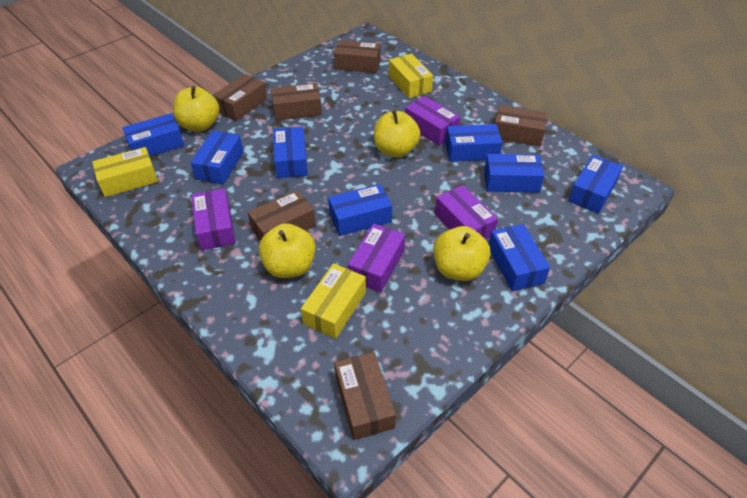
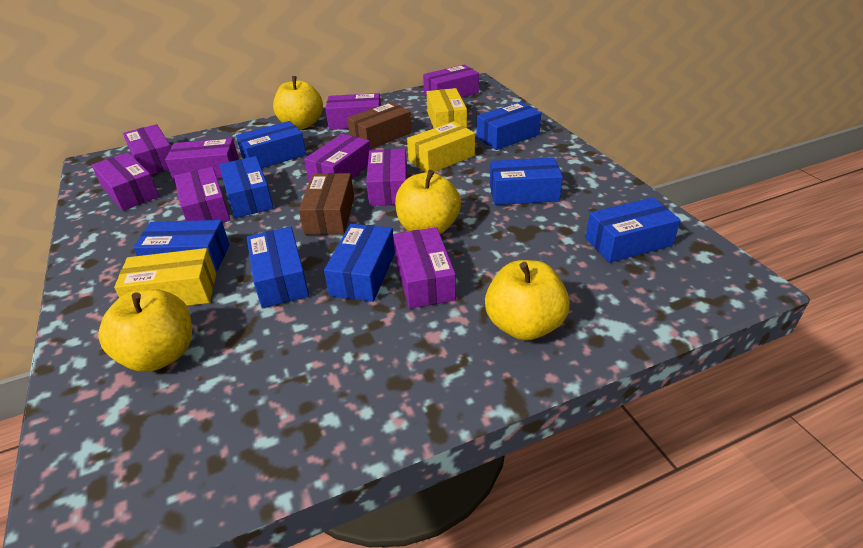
brown box: 6 -> 2
purple box: 4 -> 9

